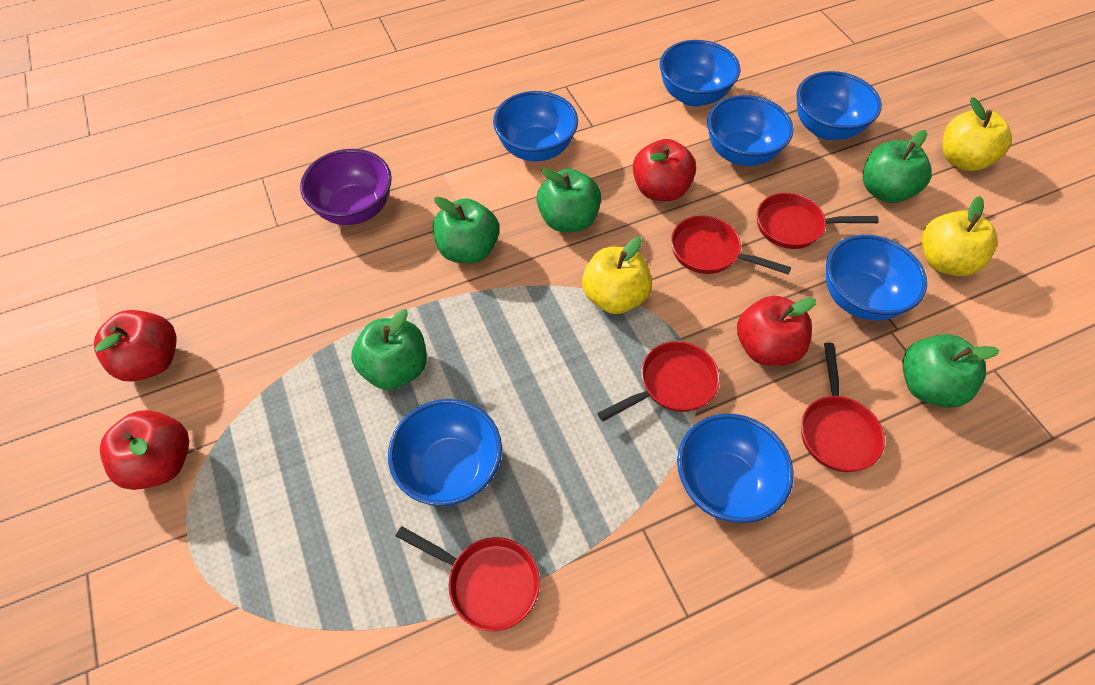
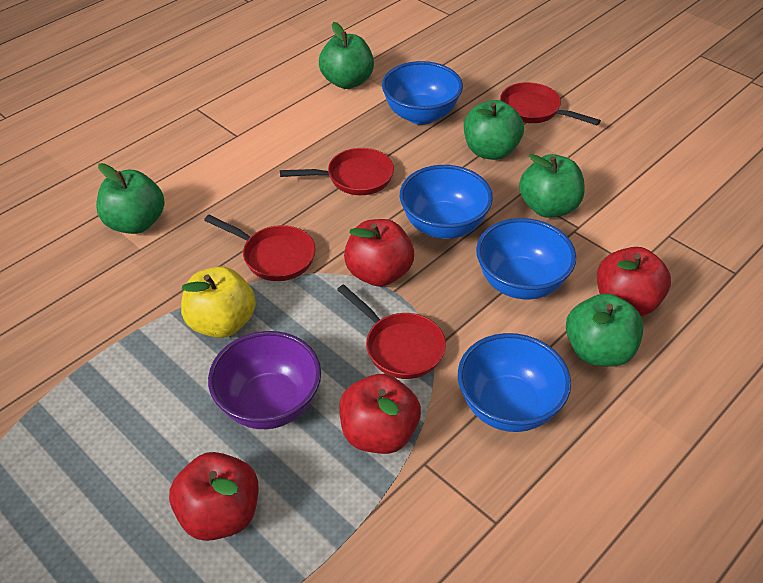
blue bowl: 7 -> 4
red pan: 5 -> 4
yellow apple: 3 -> 1

